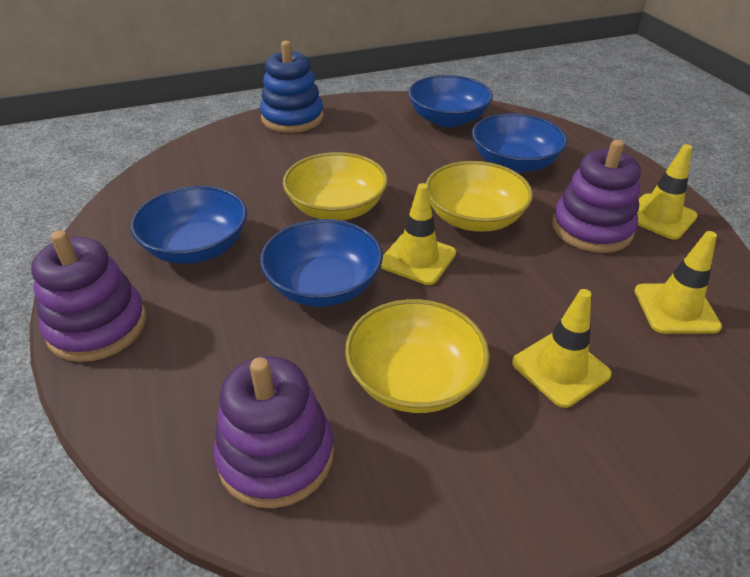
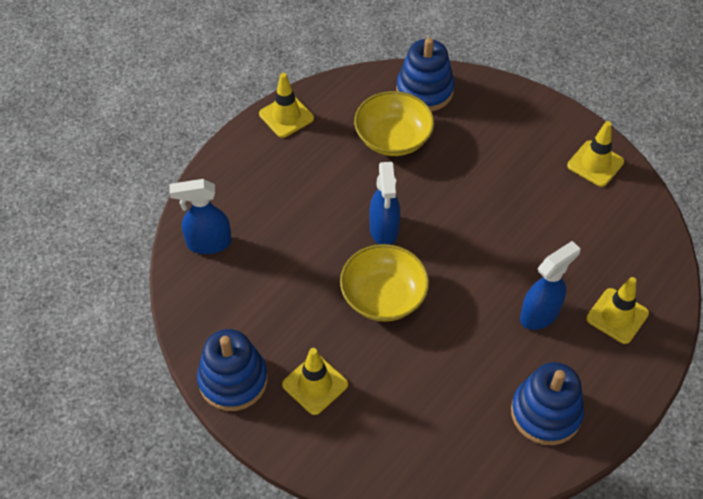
blue bowl: 4 -> 0
blue spray bottle: 0 -> 3
blue stacking toy: 1 -> 3
purple stacking toy: 3 -> 0
yellow bowl: 3 -> 2

